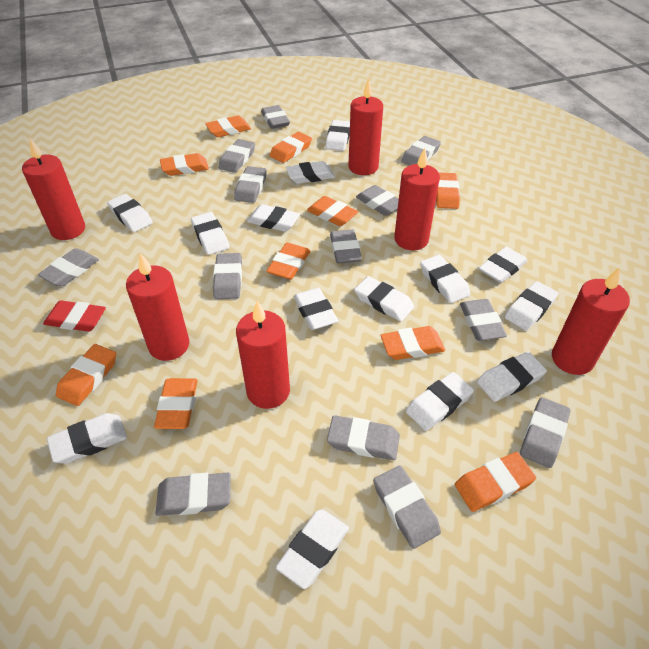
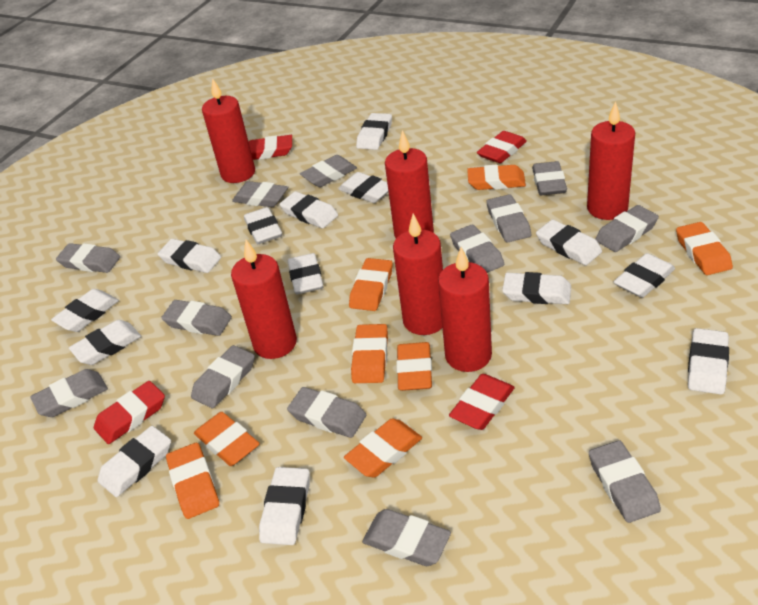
orange eraser: 10 -> 8
red eraser: 1 -> 4

